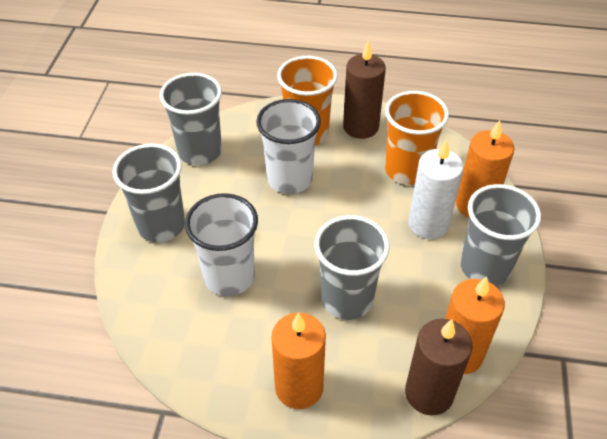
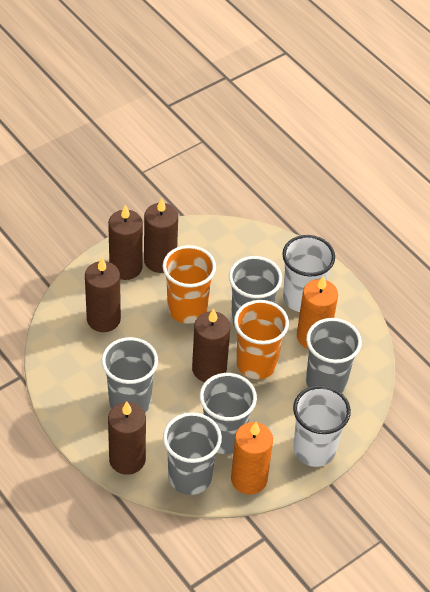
brown candle: 2 -> 5
grey cup: 4 -> 5
orange candle: 3 -> 2
white candle: 1 -> 0

